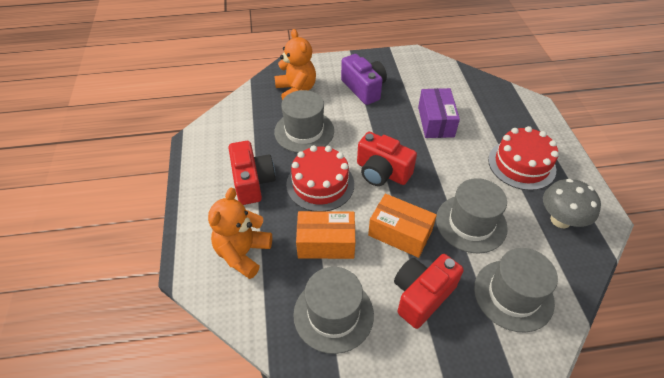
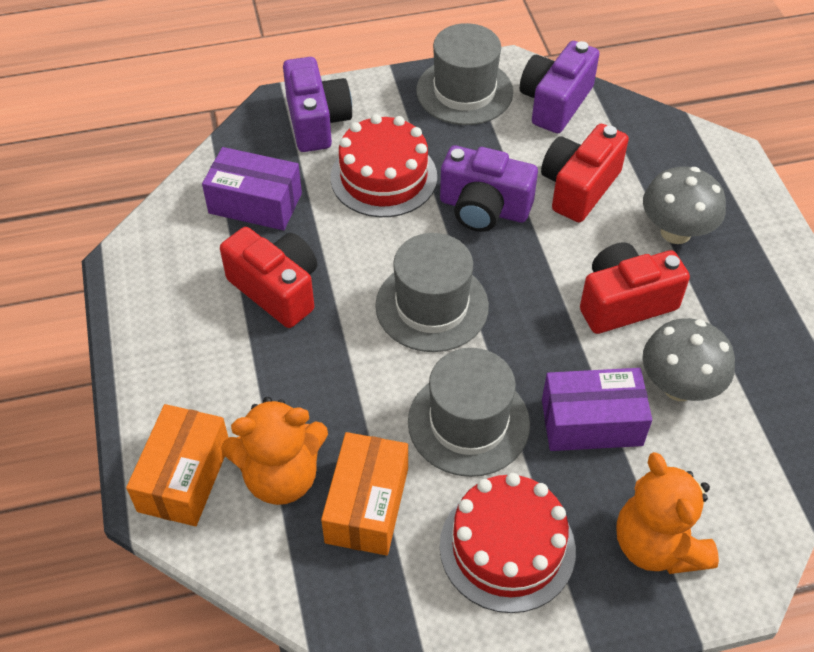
grey hat: 4 -> 3
grey mushroom: 1 -> 2
purple box: 1 -> 2
purple camera: 1 -> 3

